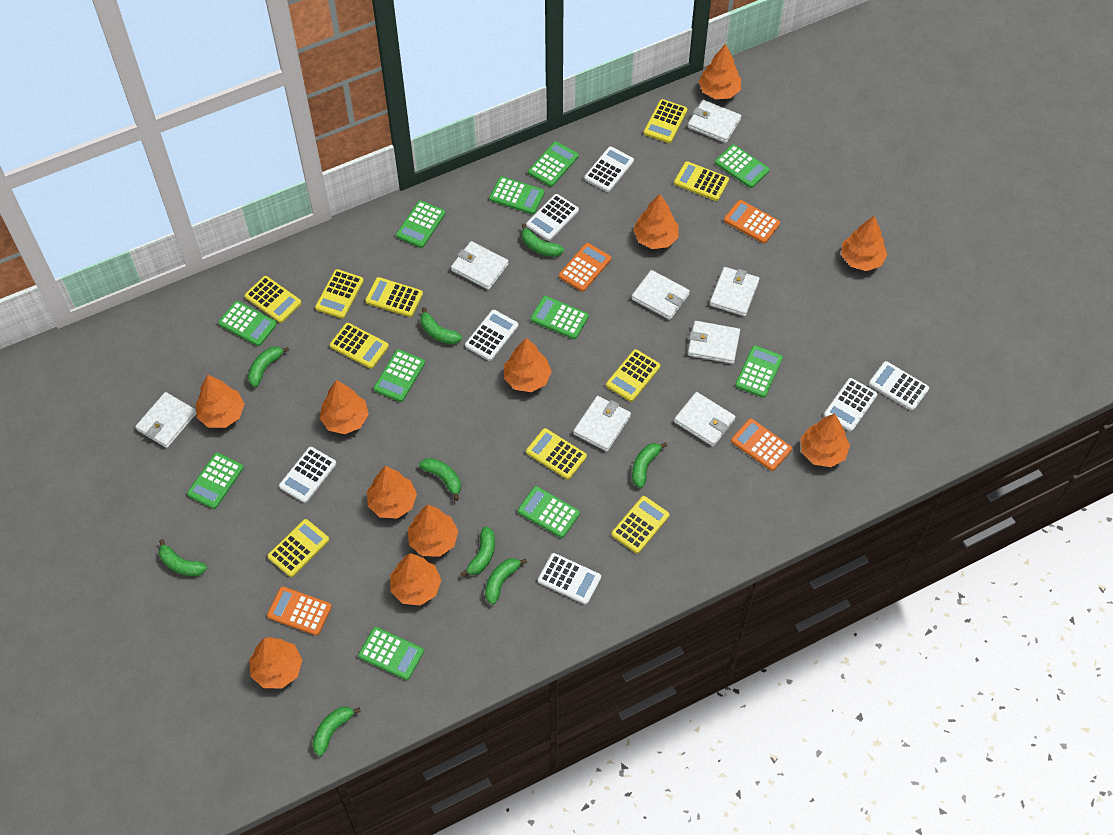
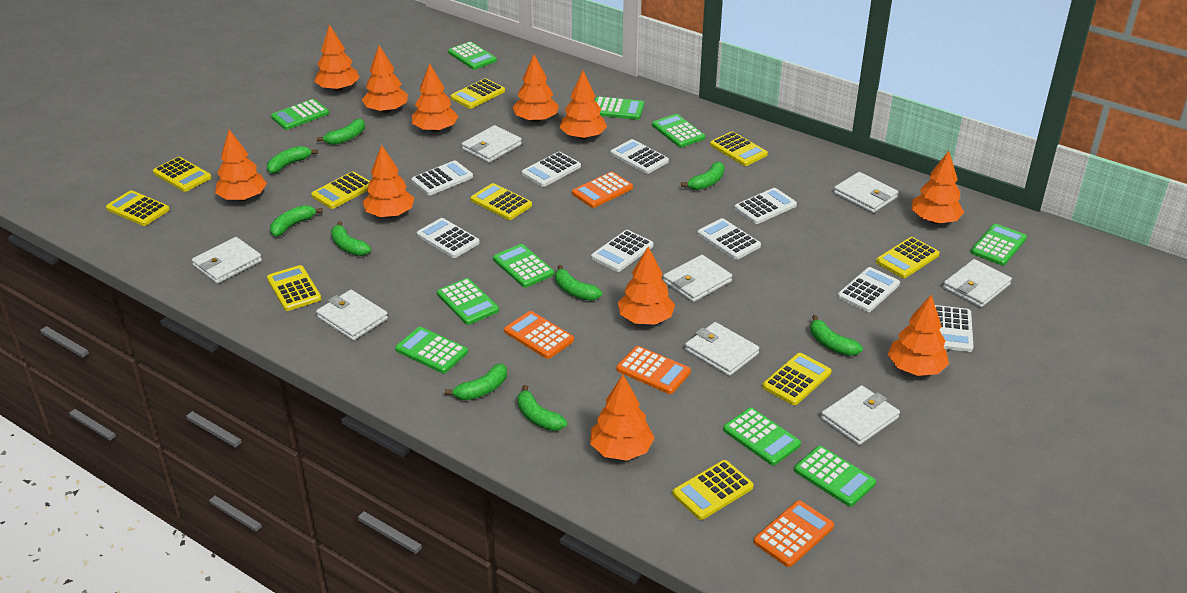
green calculator: 11 -> 10
white calculator: 7 -> 9

